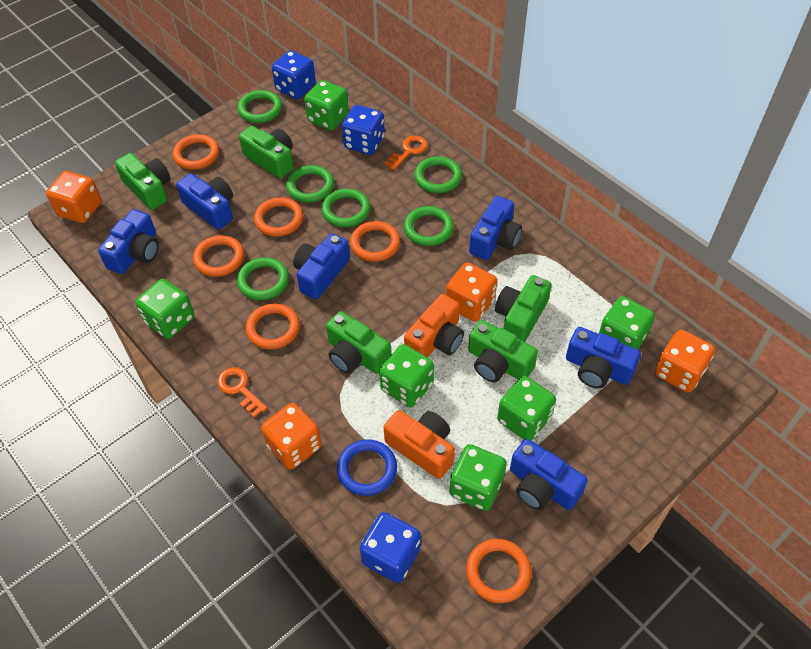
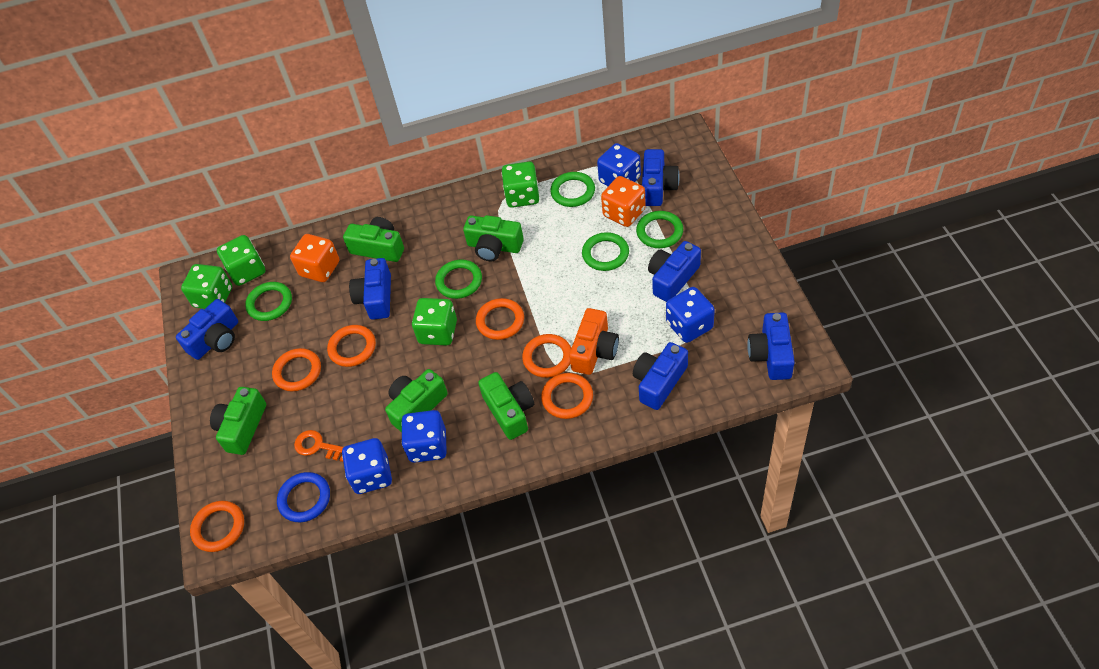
blue dice: 3 -> 4
green dice: 6 -> 4
green ring: 6 -> 5
orange camera: 2 -> 1
orange dice: 4 -> 2
orange key: 2 -> 1

